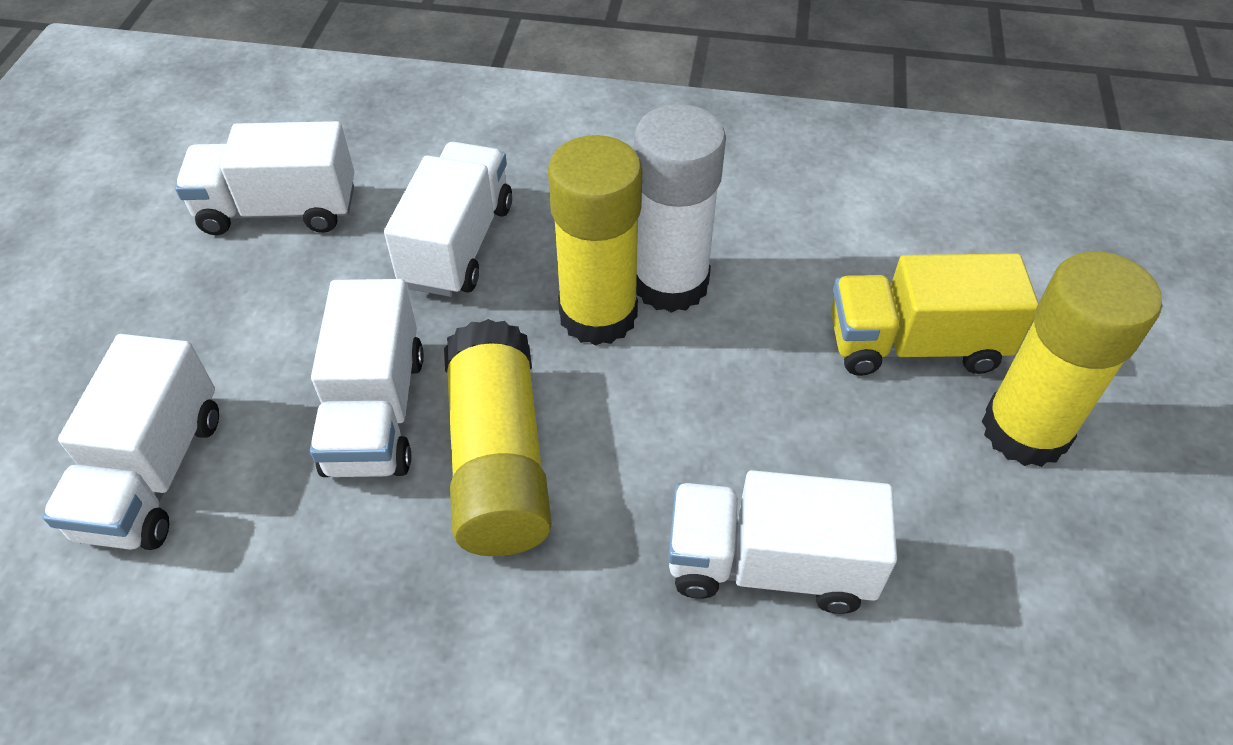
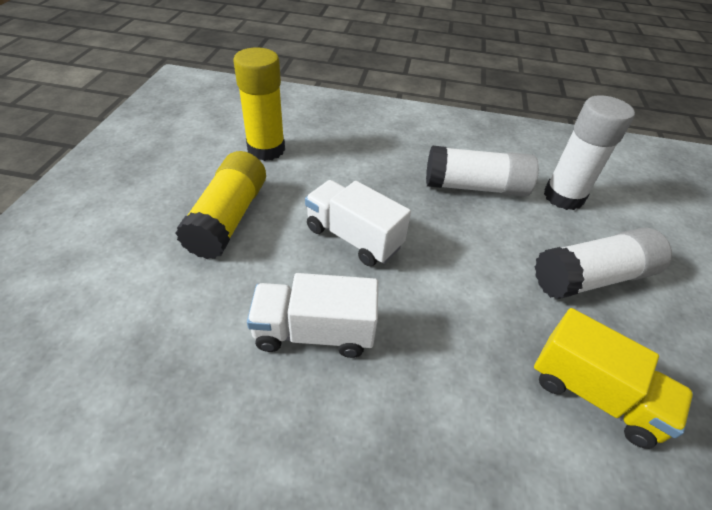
white glue stick: 1 -> 3
white truck: 5 -> 2
yellow glue stick: 3 -> 2

